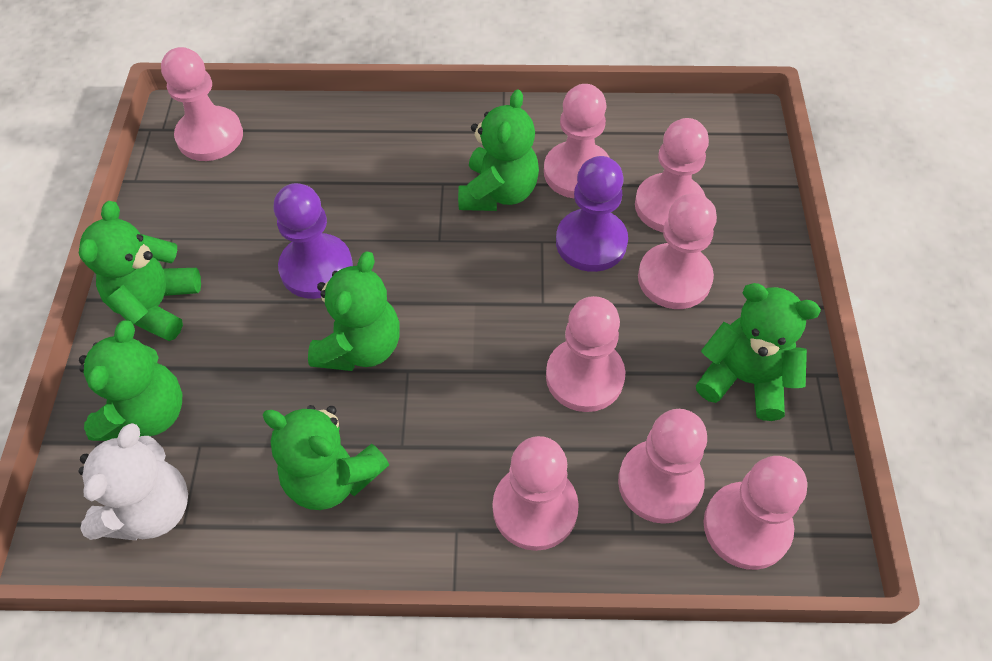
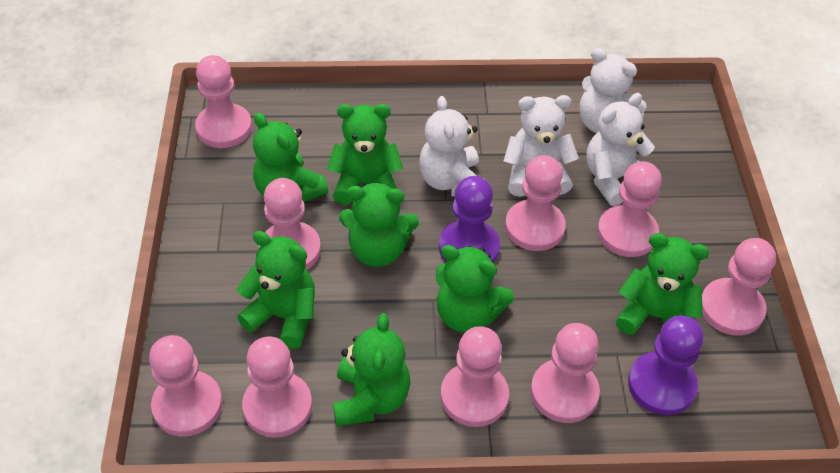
green teddy bear: 6 -> 7
pink pawn: 8 -> 9
white teddy bear: 1 -> 4

